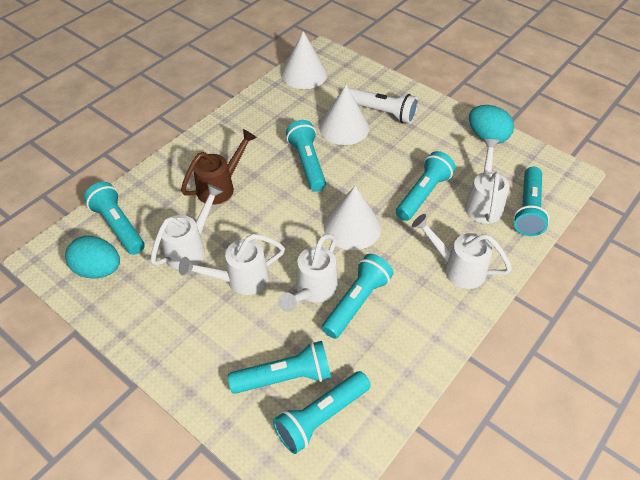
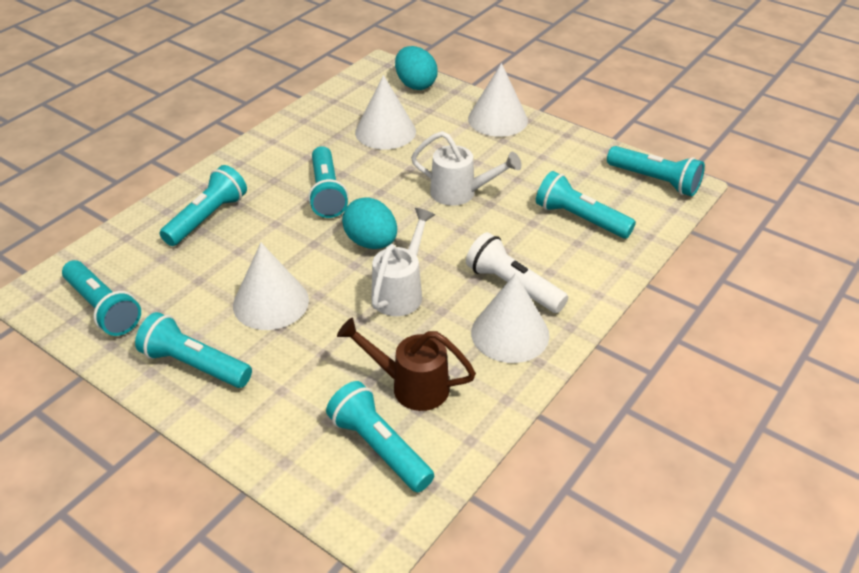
white cone: 3 -> 4
white watering can: 5 -> 2

